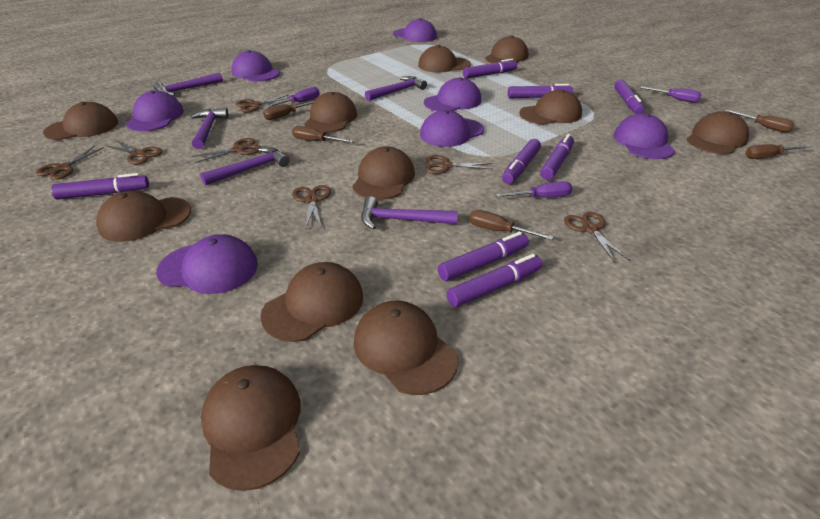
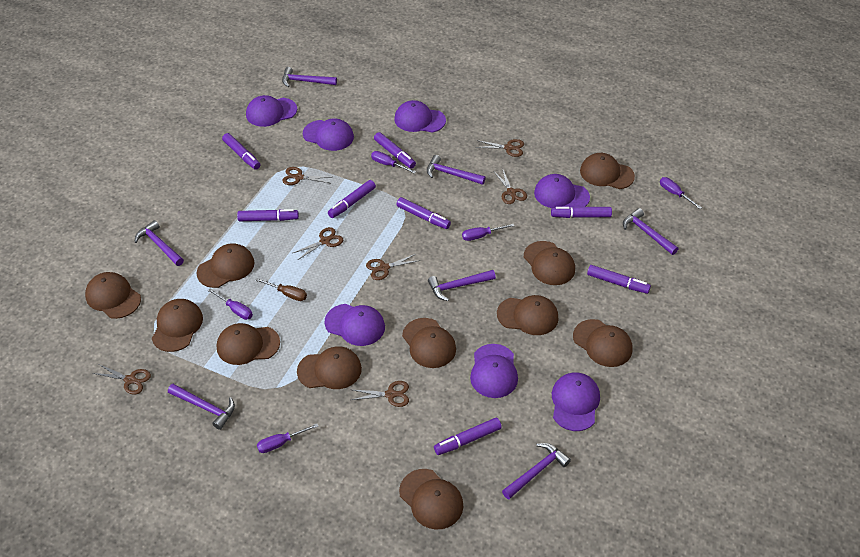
brown screwdriver: 5 -> 1
purple hammer: 5 -> 7
purple screwdriver: 3 -> 5

